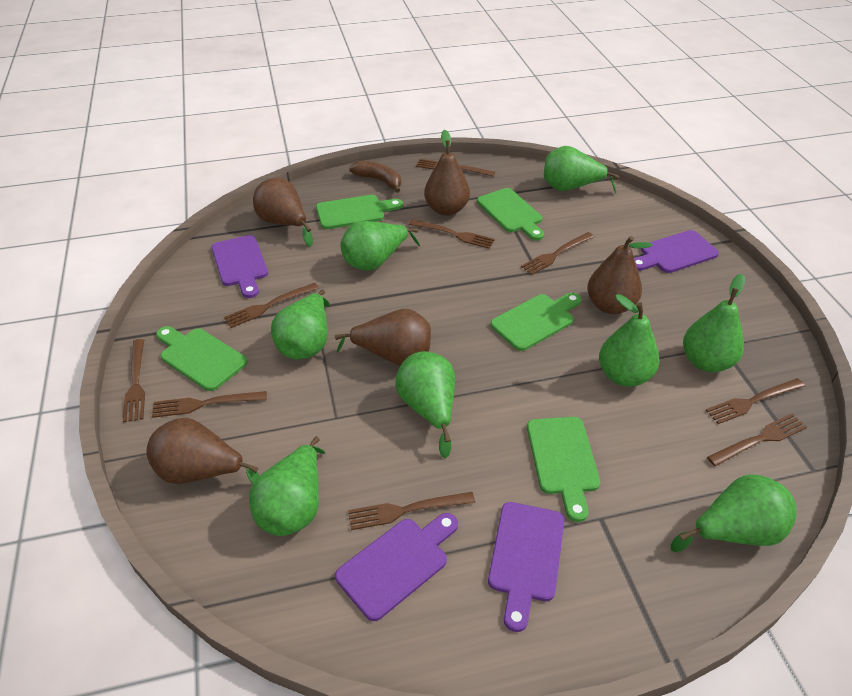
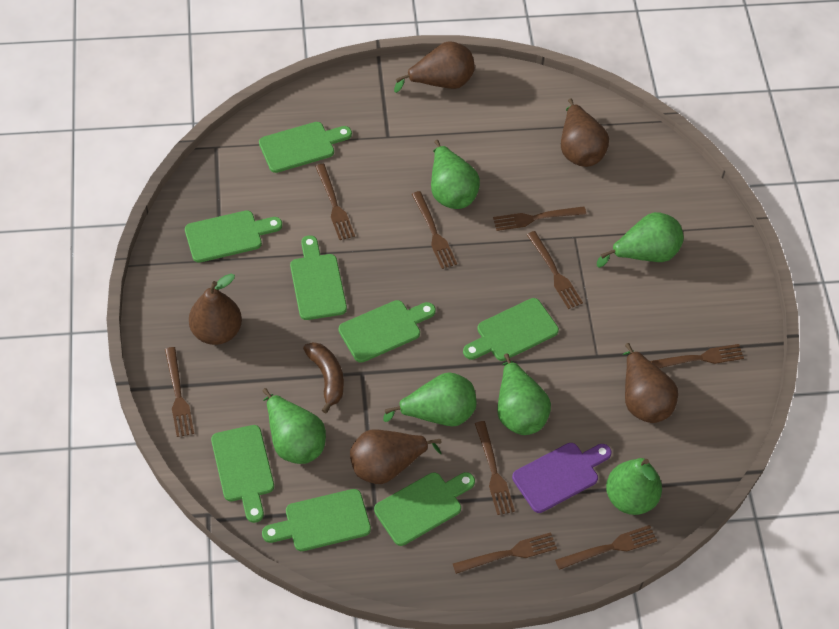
green cutting board: 5 -> 8
green pear: 8 -> 6
purple cutting board: 4 -> 1

